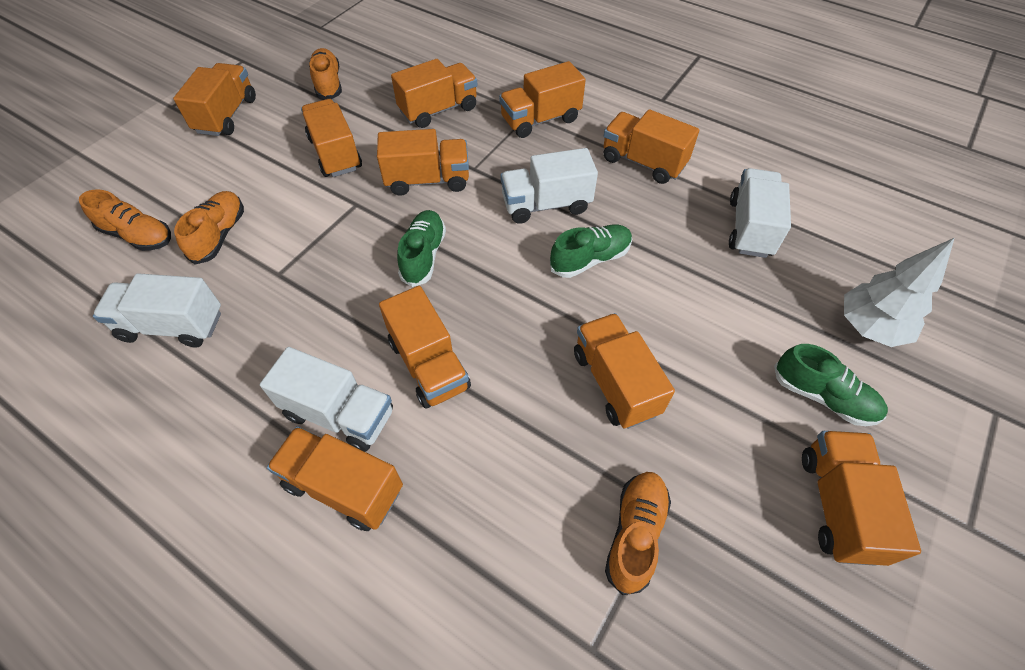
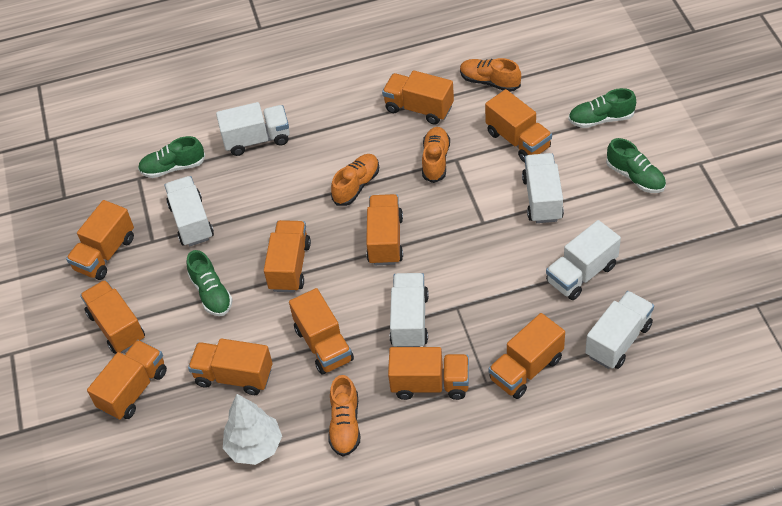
green shoe: 3 -> 4
orange truck: 10 -> 11
white truck: 4 -> 6

